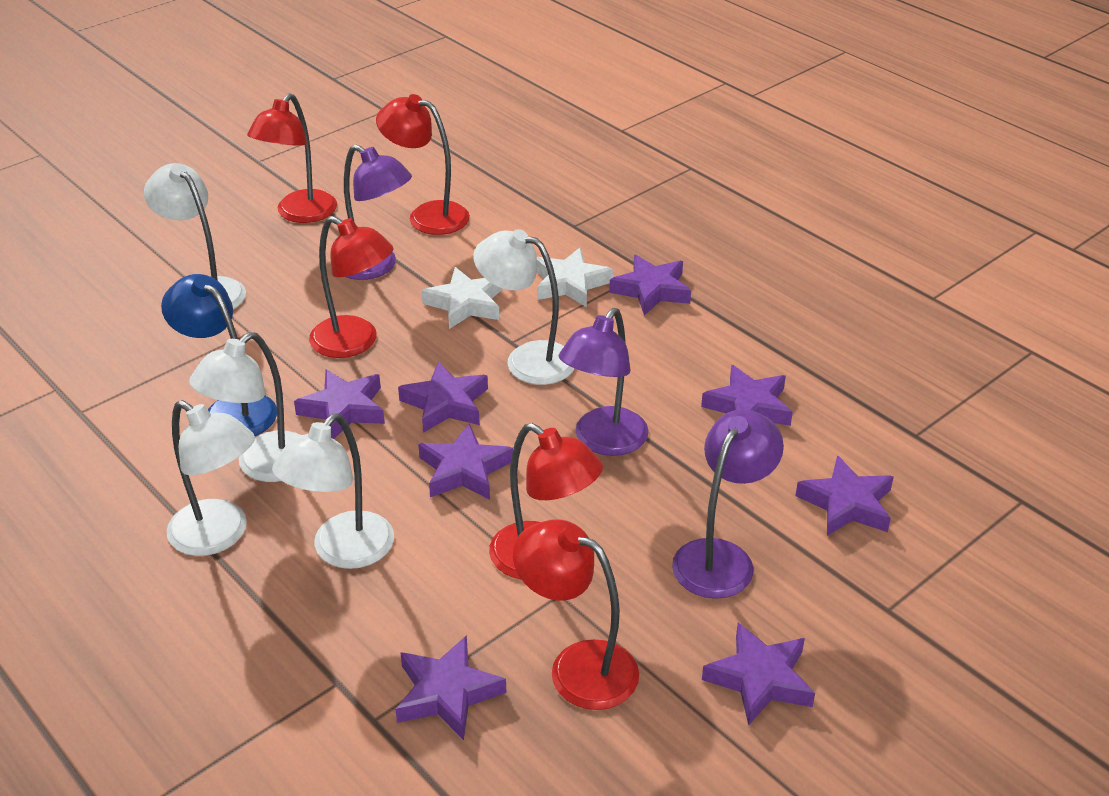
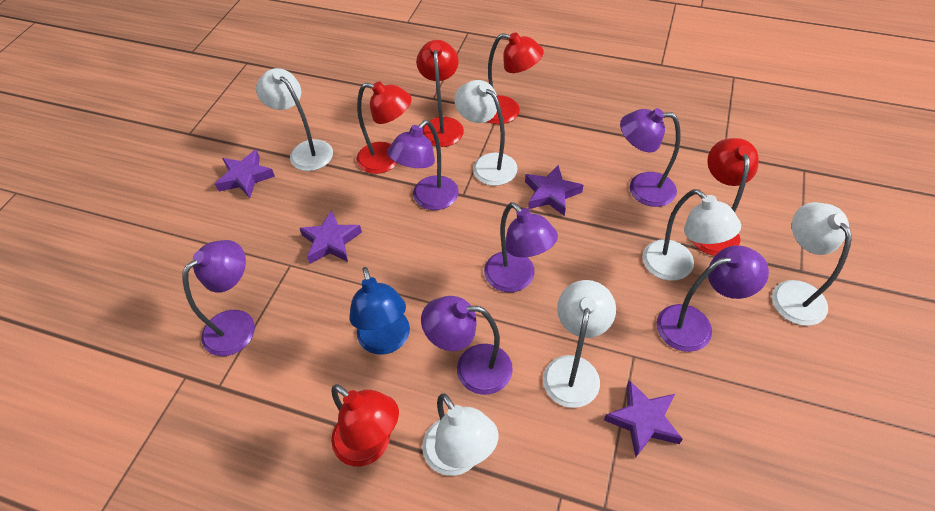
purple lamp: 3 -> 6
purple star: 8 -> 4
white lamp: 5 -> 6
white star: 2 -> 0

